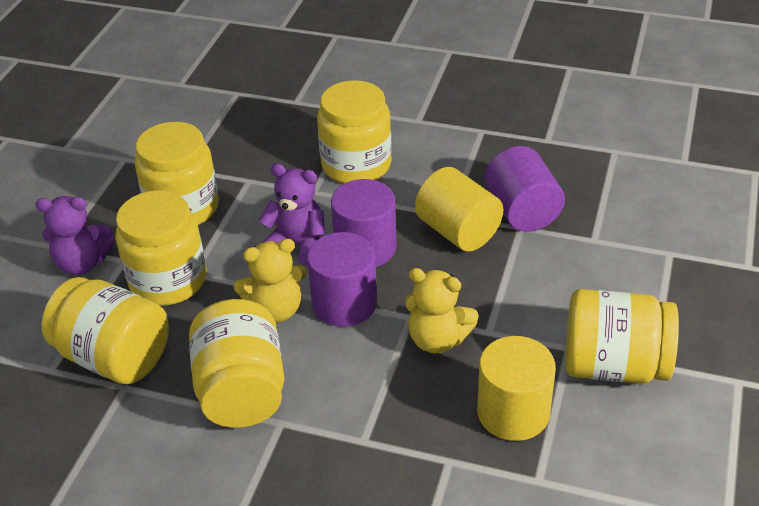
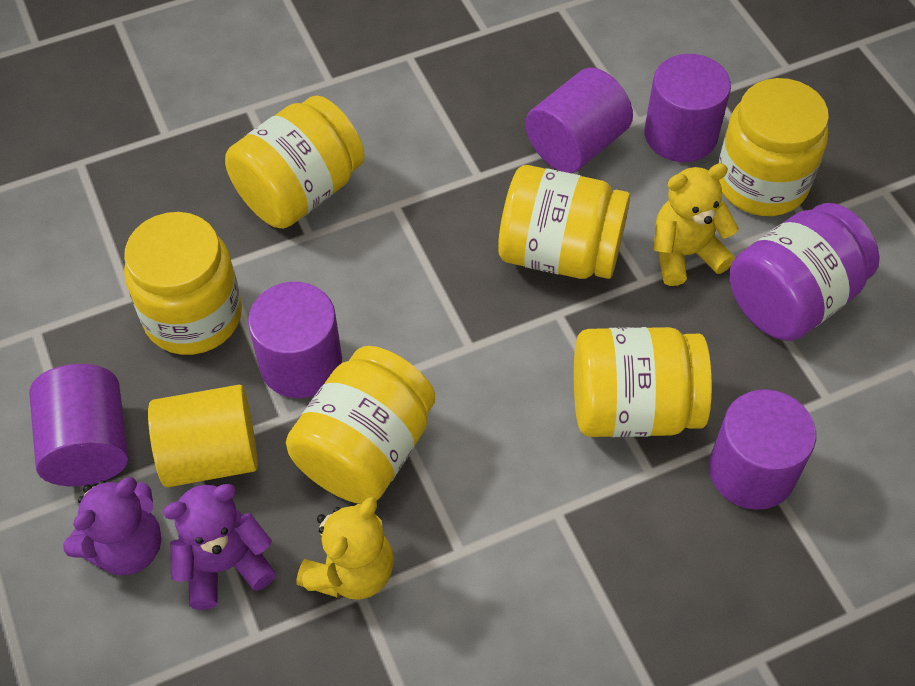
purple cylinder: 3 -> 5
purple jar: 0 -> 1
yellow cylinder: 2 -> 1

